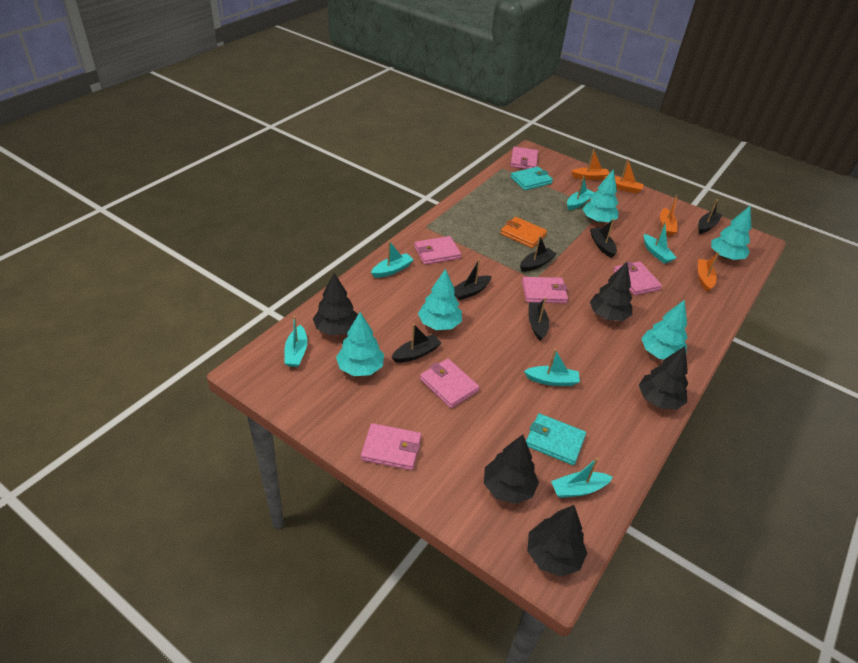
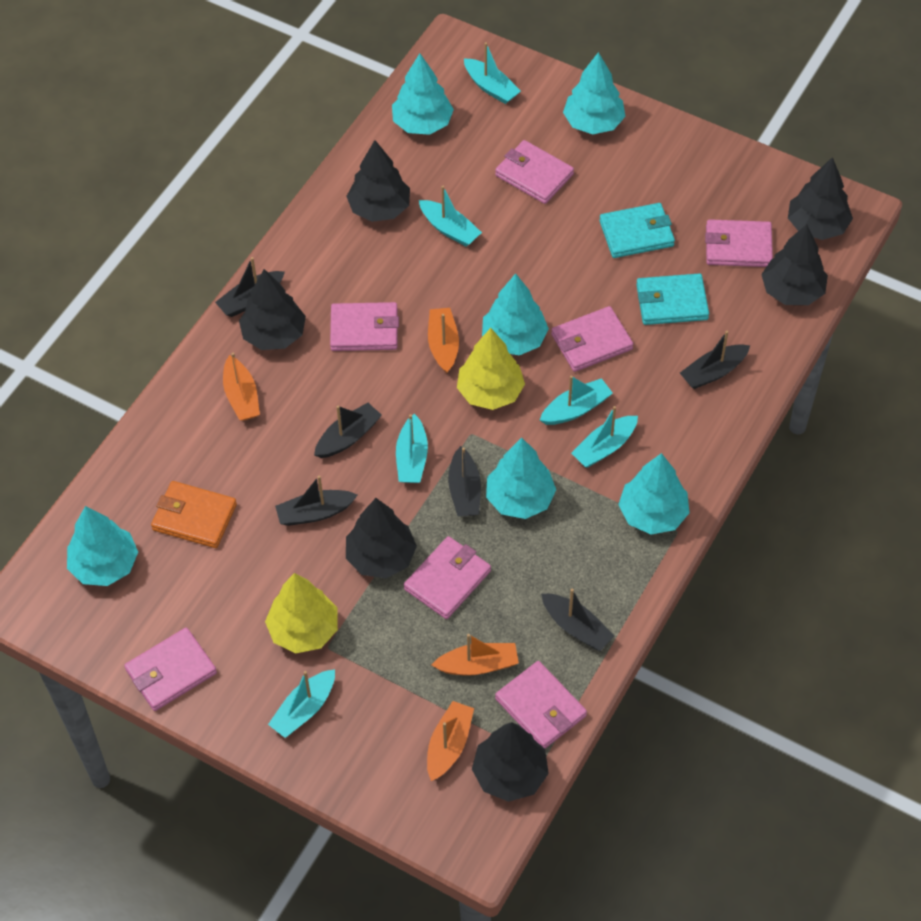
black tree: 5 -> 6
pink wallet: 6 -> 7
turquoise tree: 5 -> 6
yellow tree: 0 -> 2

